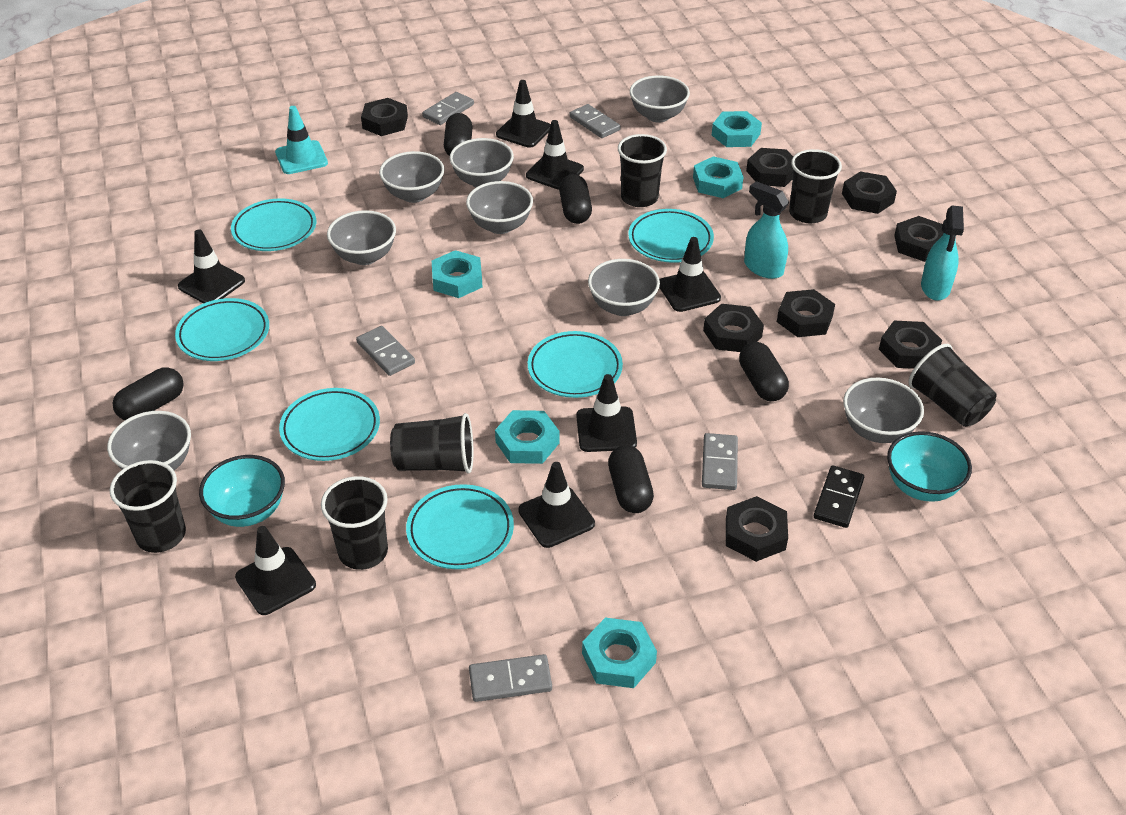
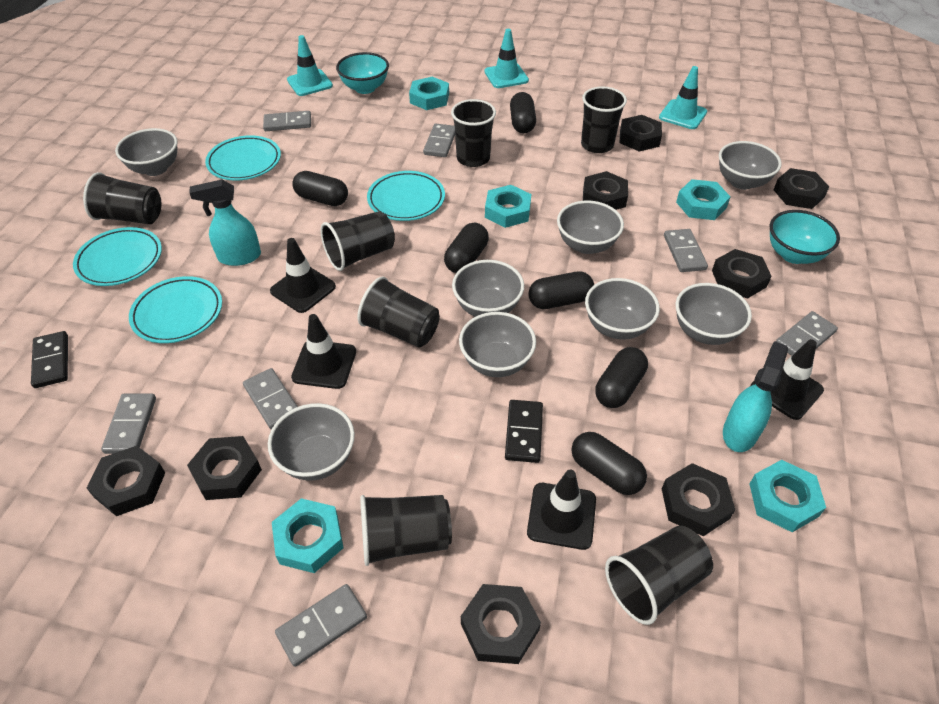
black capsule: 5 -> 6
black cup: 6 -> 7
black domino: 1 -> 2
black traffic cone: 7 -> 4
grey domino: 5 -> 7
turquoise plate: 6 -> 4
turquoise traffic cone: 1 -> 3

